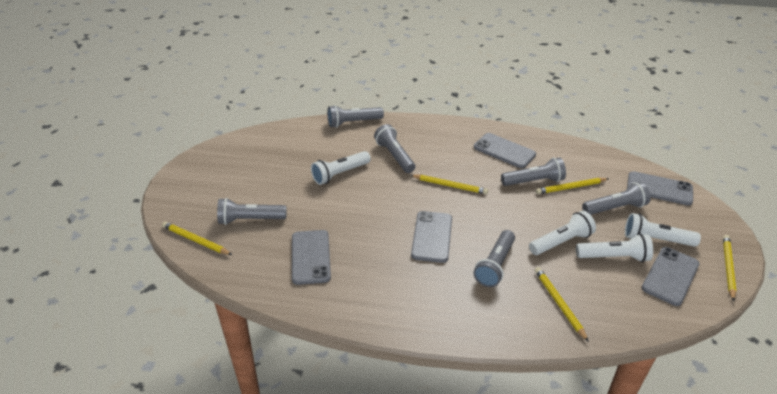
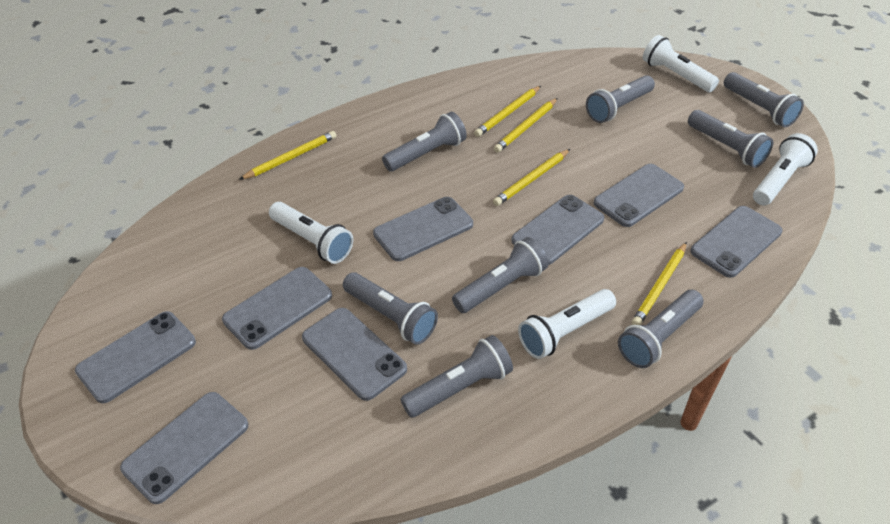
grey flashlight: 6 -> 8
grey phone: 5 -> 8

